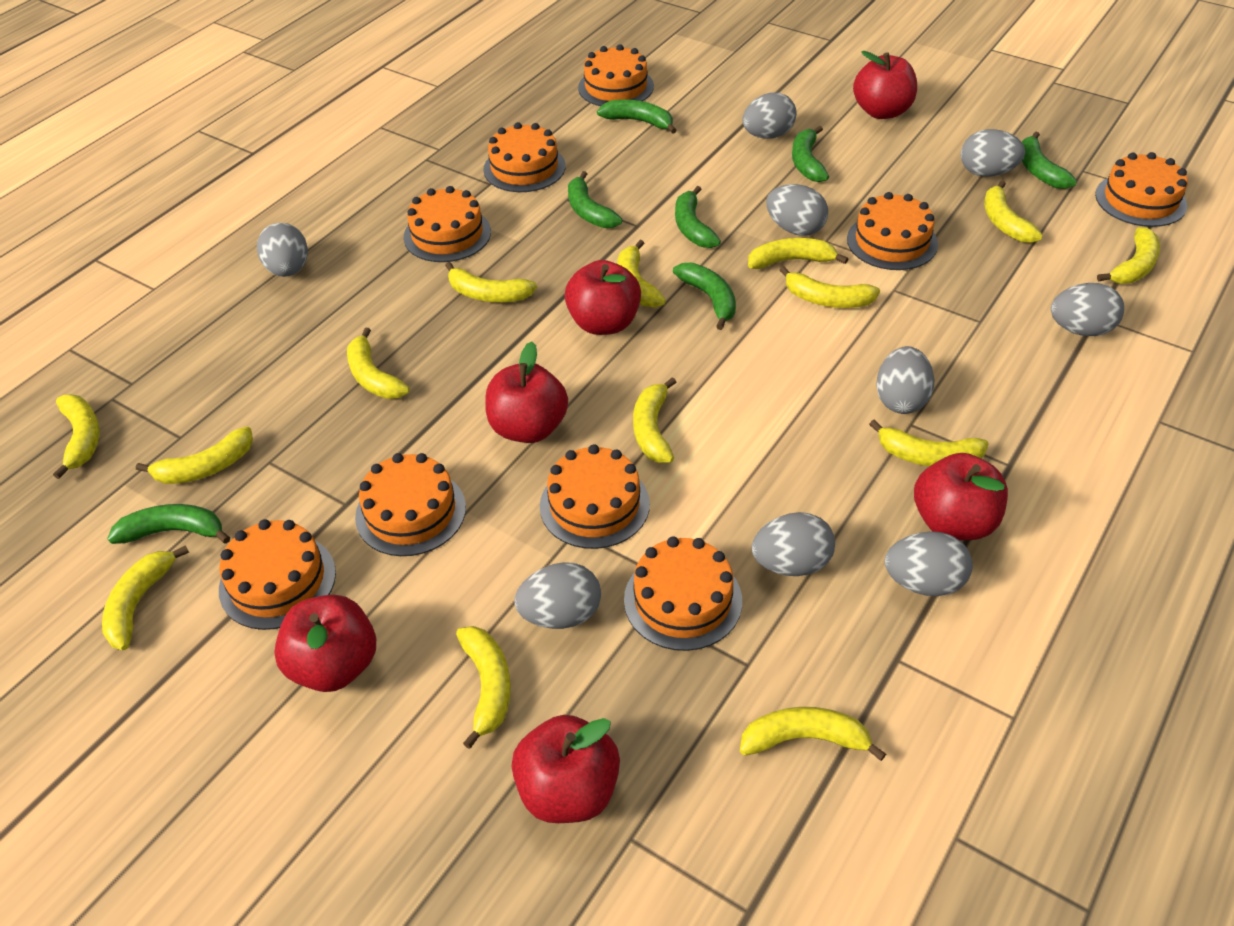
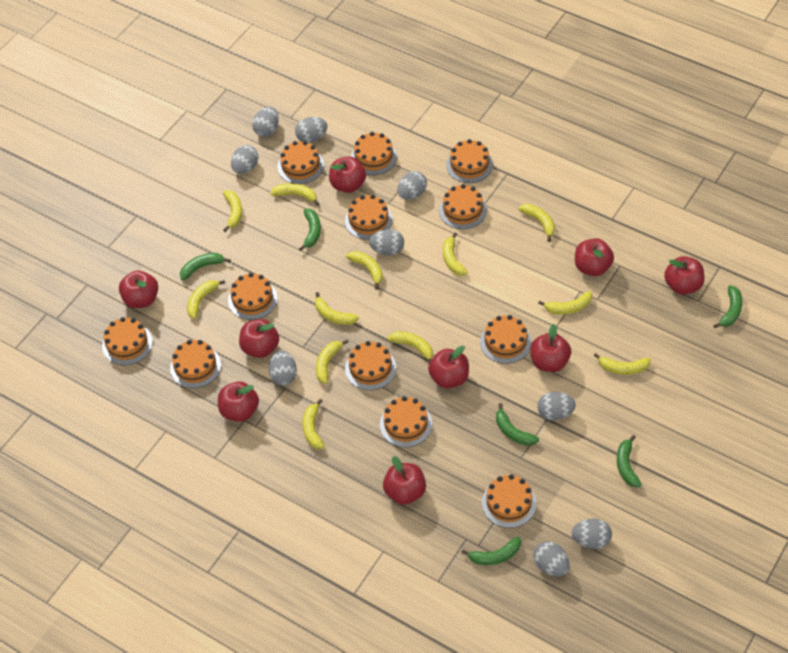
green banana: 7 -> 6
orange cake: 9 -> 12
red apple: 6 -> 9
yellow banana: 14 -> 12

